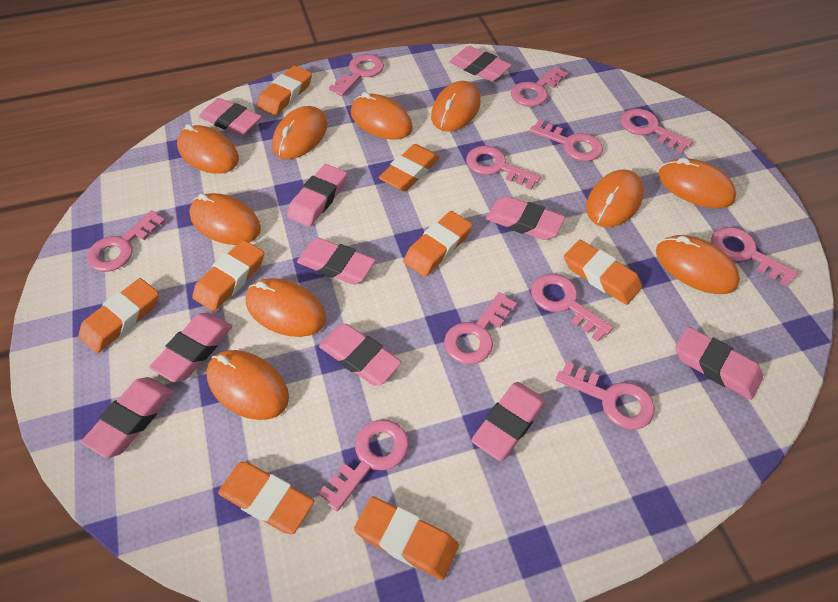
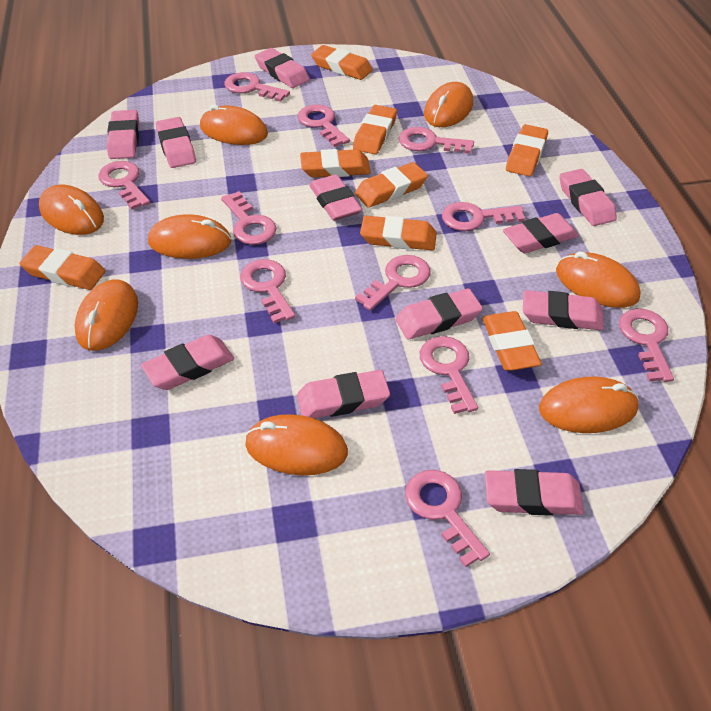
orange mouse: 10 -> 8
pink eraser: 10 -> 11

